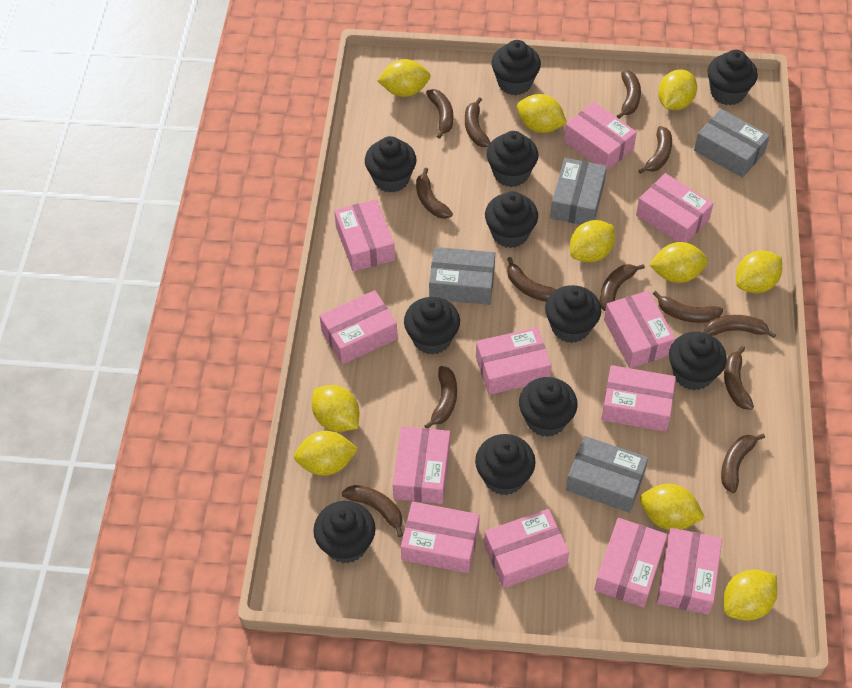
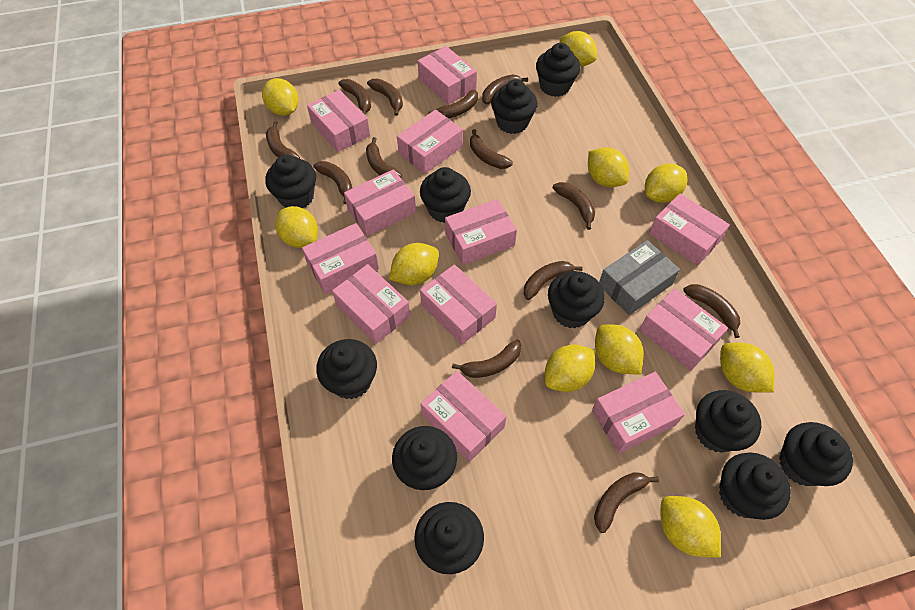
grey box: 4 -> 1

